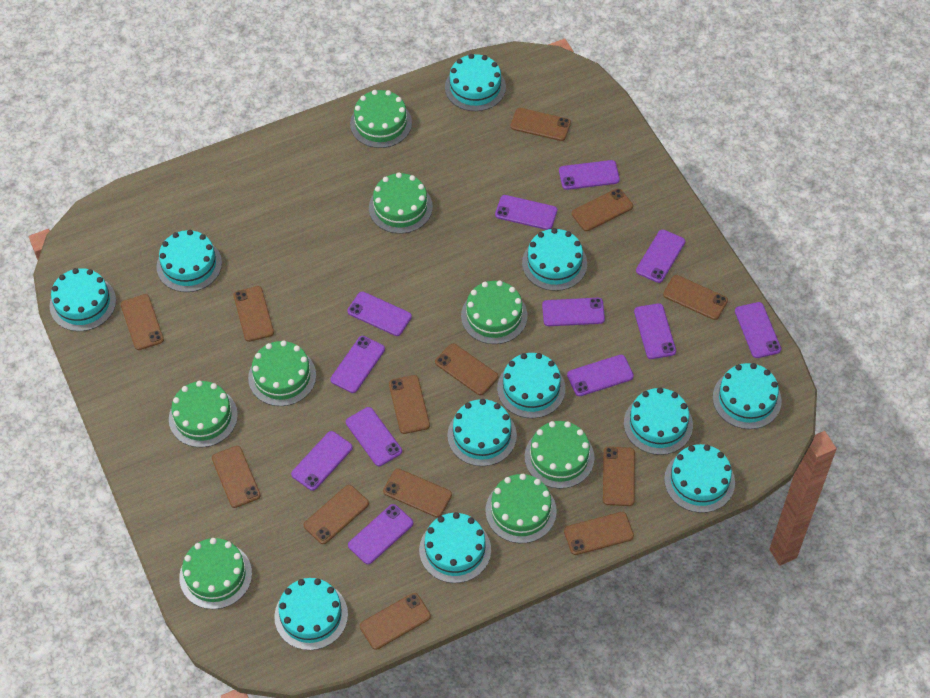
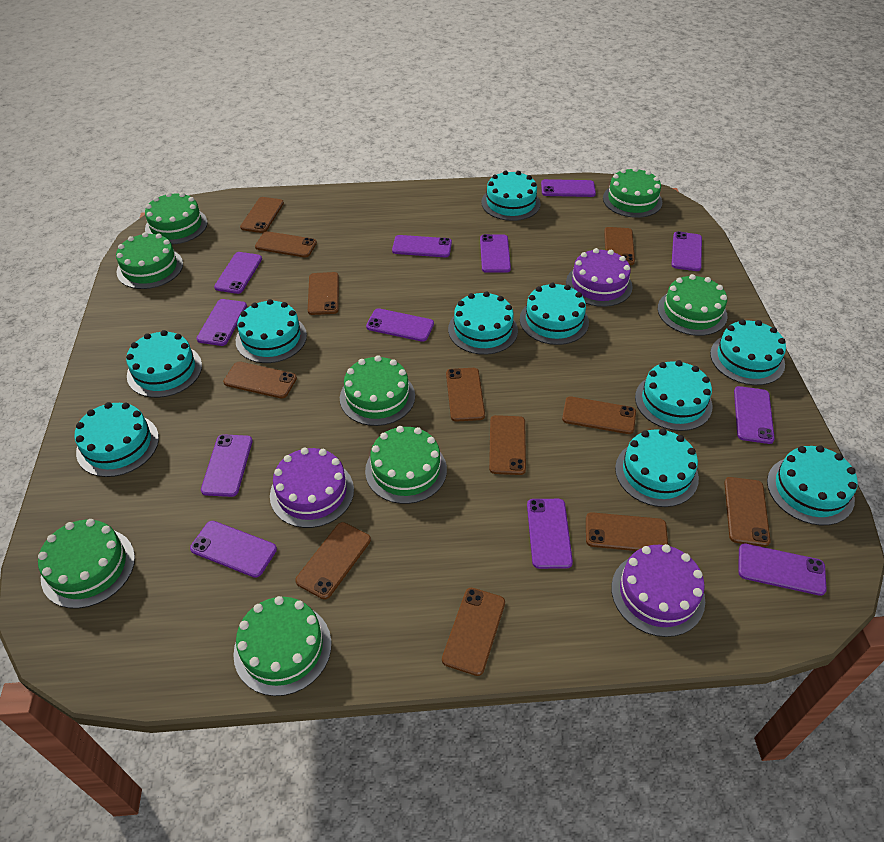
brown phone: 13 -> 12
purple cake: 0 -> 3
turquoise cake: 11 -> 10

